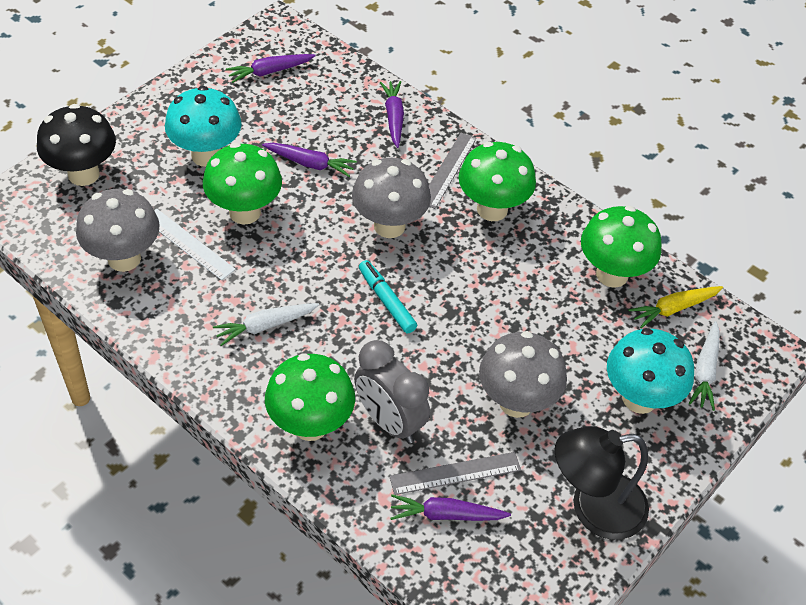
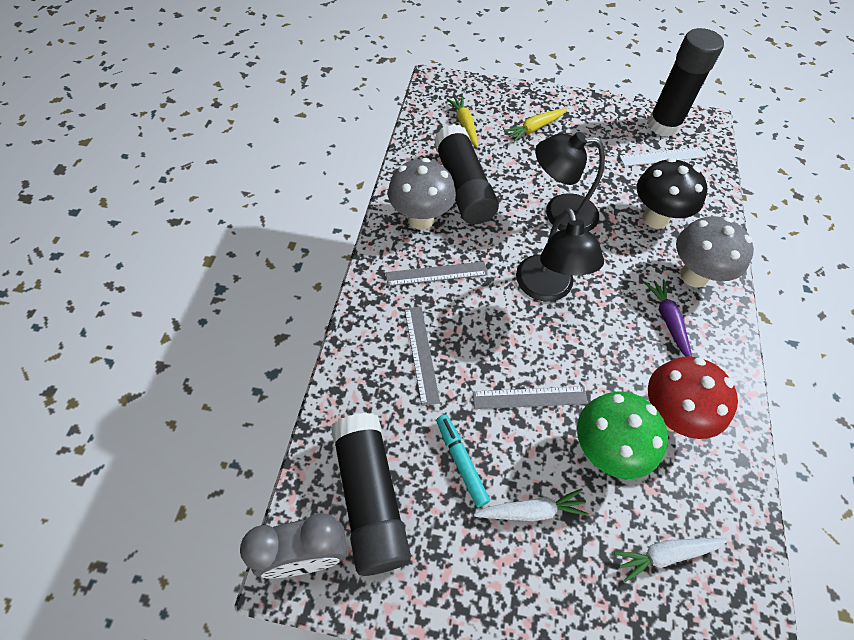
black glue stick: 0 -> 3
black lamp: 1 -> 2
green mushroom: 4 -> 1
grey mushroom: 3 -> 2
grey ruler: 2 -> 3
purple carrot: 4 -> 1
red mushroom: 0 -> 1
turquoise mushroom: 2 -> 0
yellow carrot: 1 -> 2

